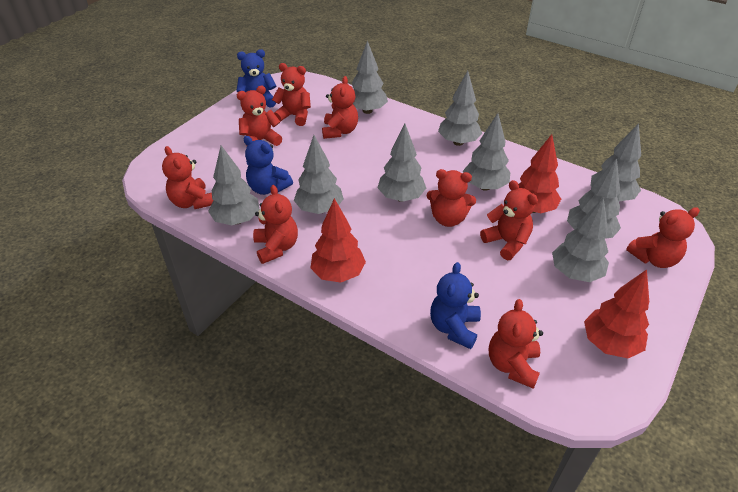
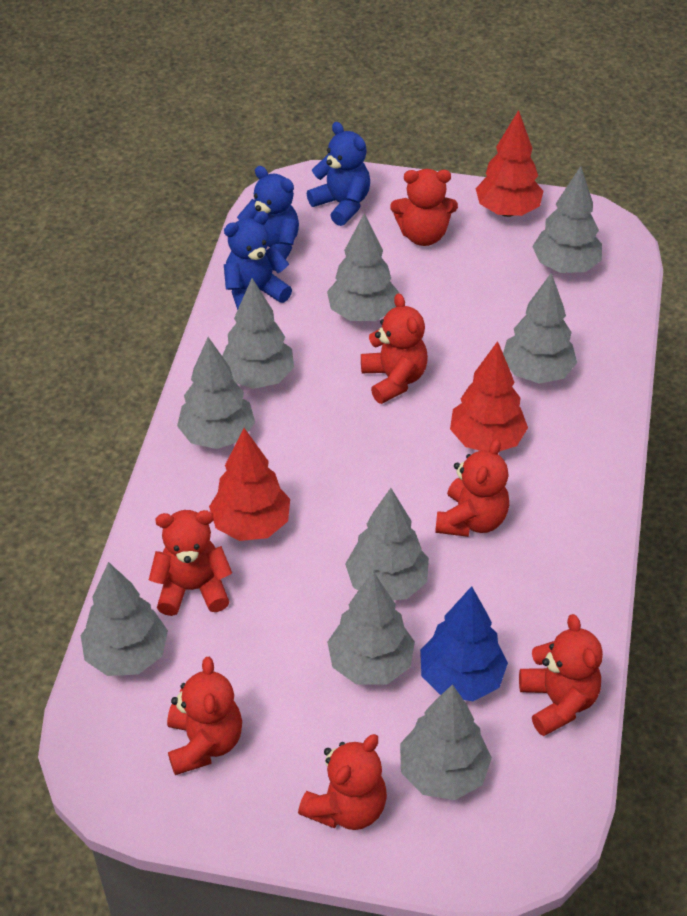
blue tree: 0 -> 1
red teddy bear: 9 -> 7

